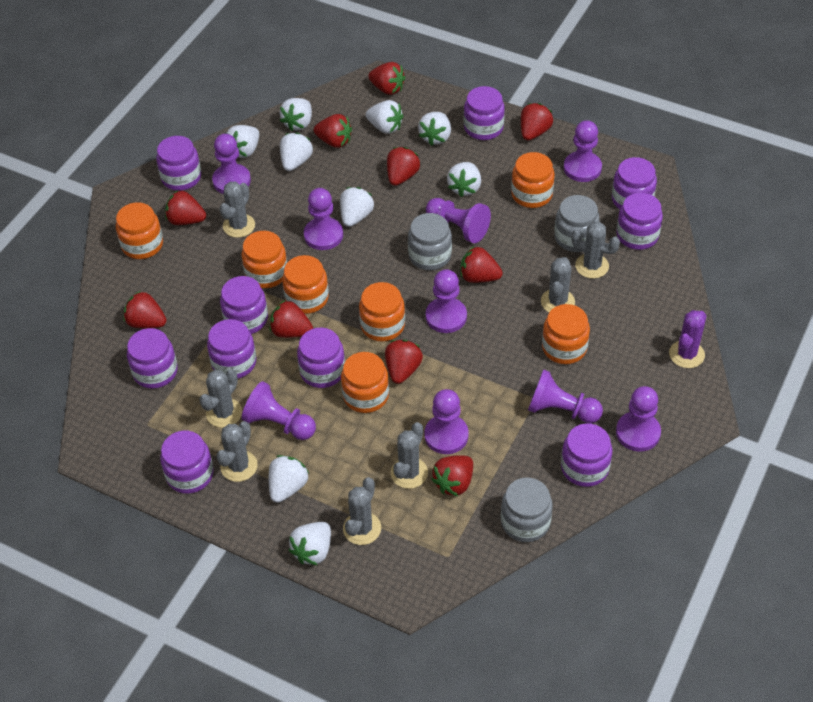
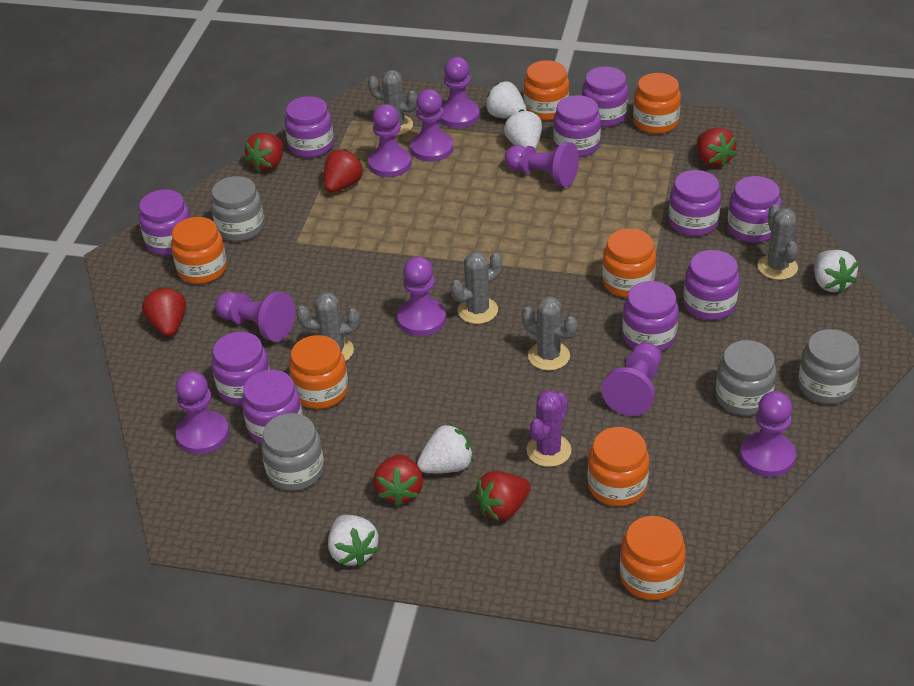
grey cactus: 7 -> 5
grey jar: 3 -> 4
red strawberry: 10 -> 6
white strawberry: 9 -> 5

